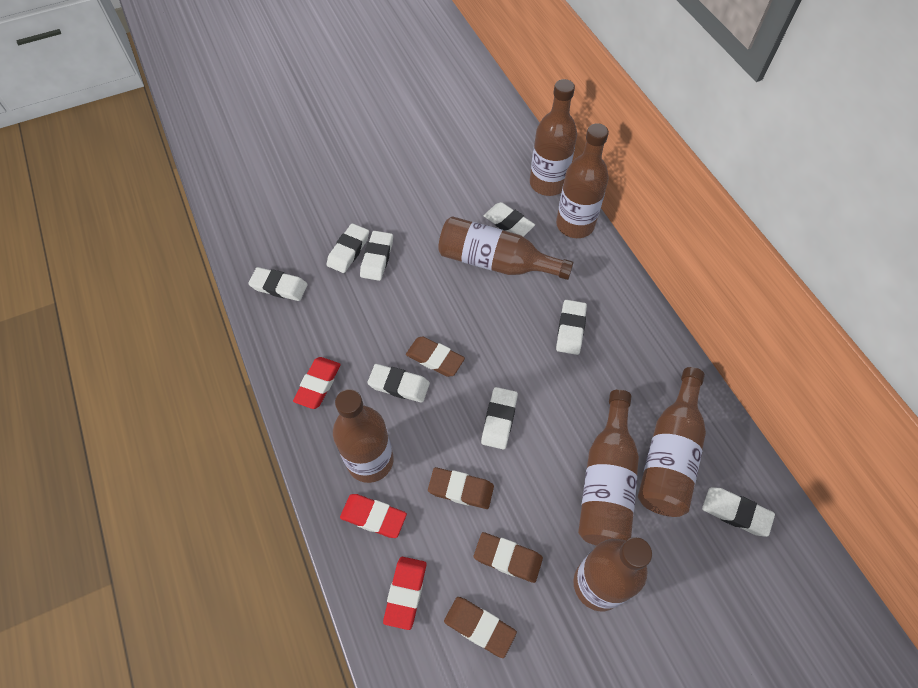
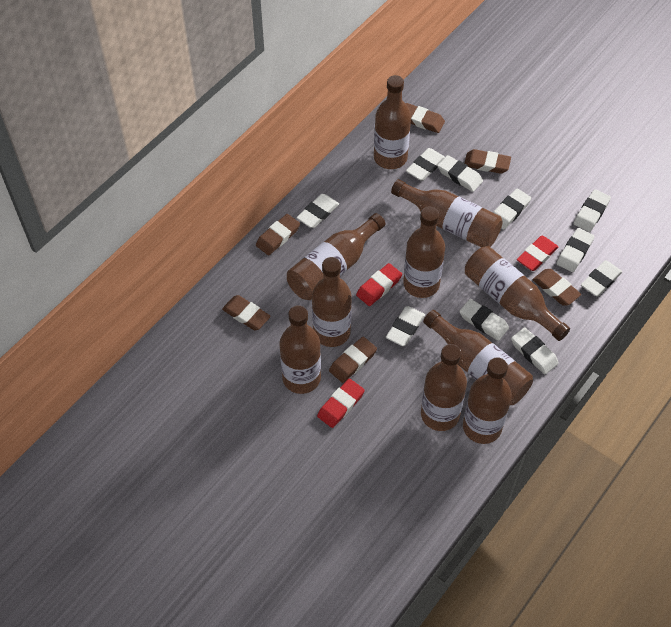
brown bottle: 7 -> 10
brown eraser: 4 -> 6
white eraser: 8 -> 10

